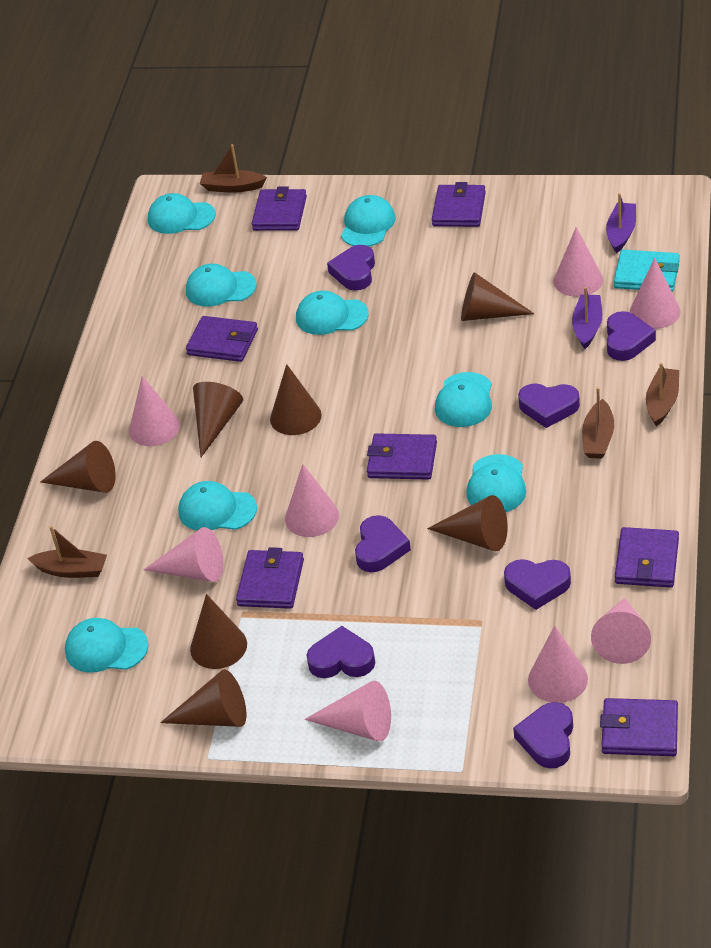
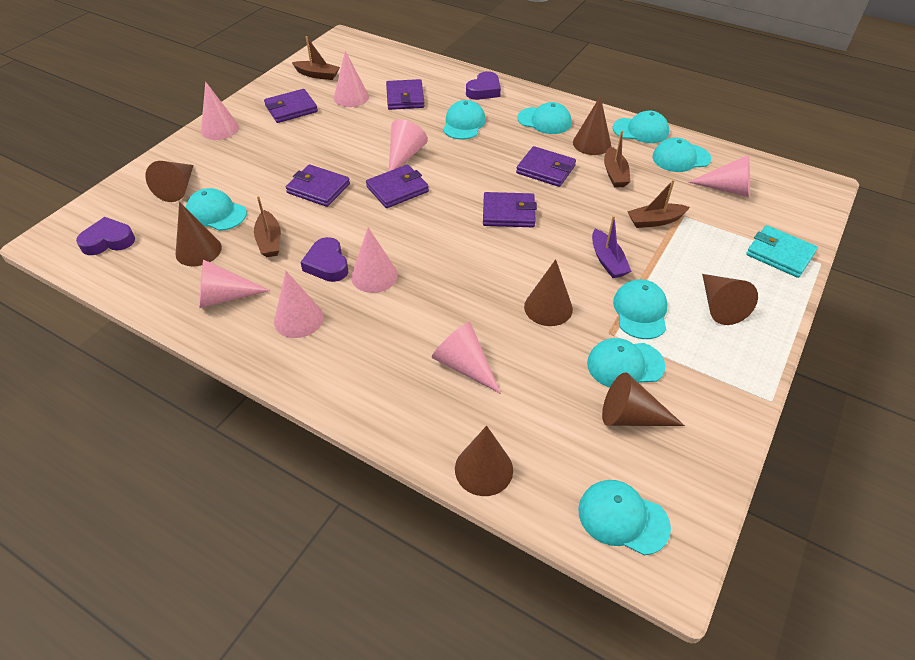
purple boat: 2 -> 1
purple heart: 7 -> 3
purple wallet: 7 -> 6

